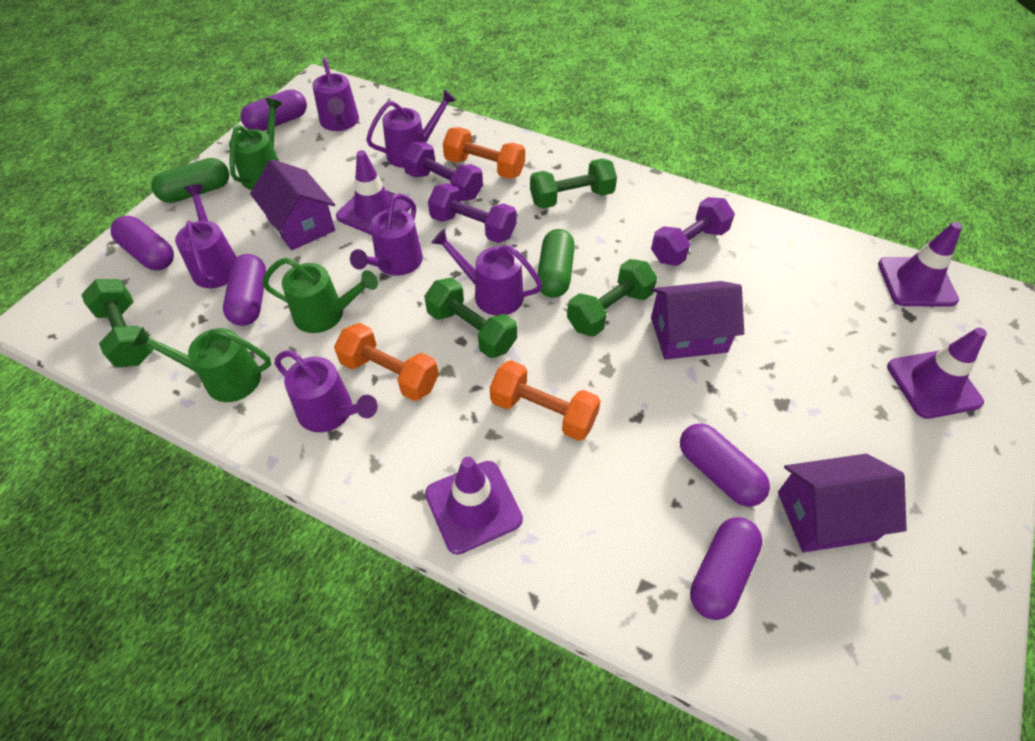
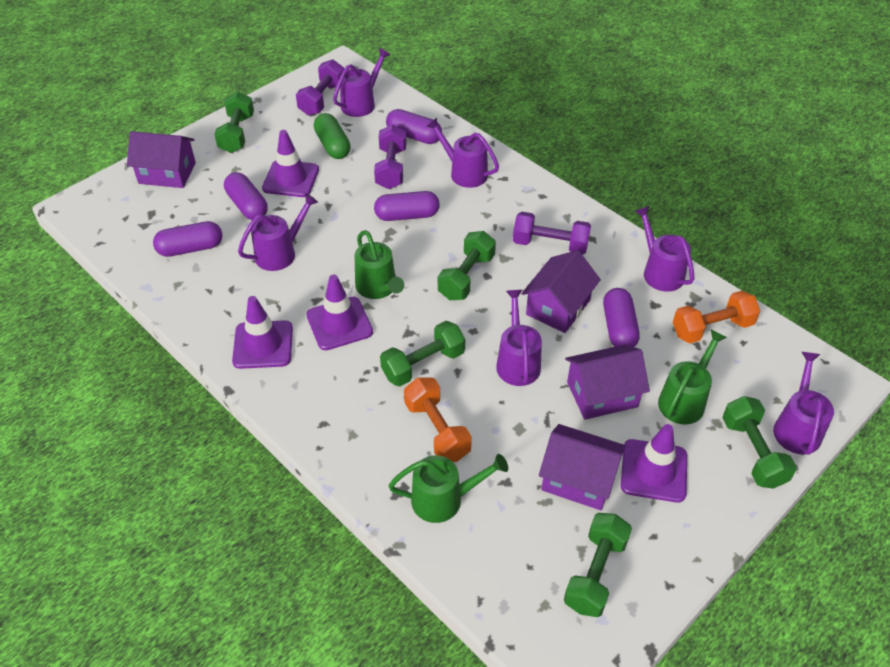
green capsule: 2 -> 1
green dumbbell: 4 -> 5
orange dumbbell: 3 -> 2
purple house: 3 -> 4

